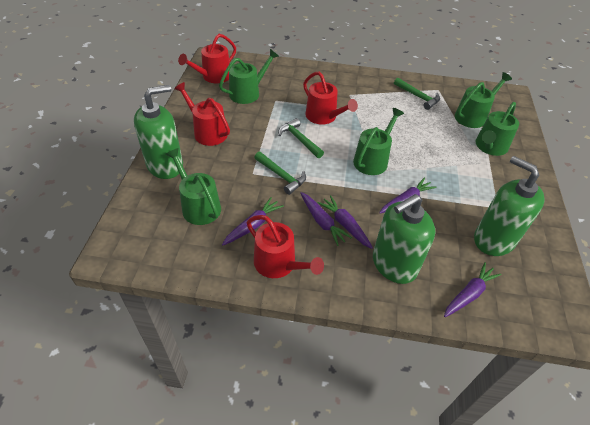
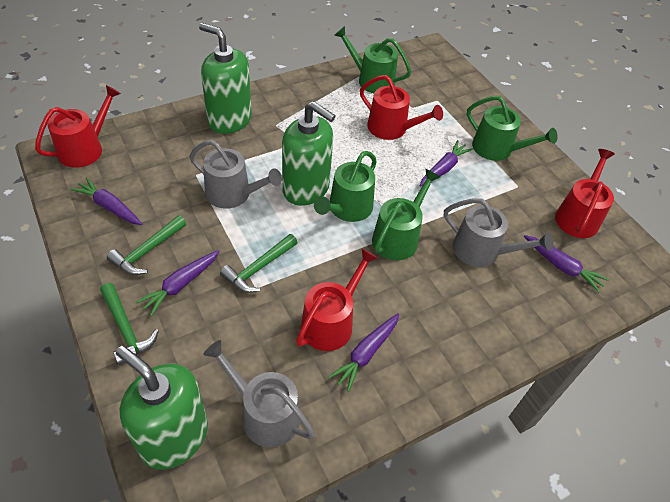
green watering can: 5 -> 4
grey watering can: 0 -> 3

